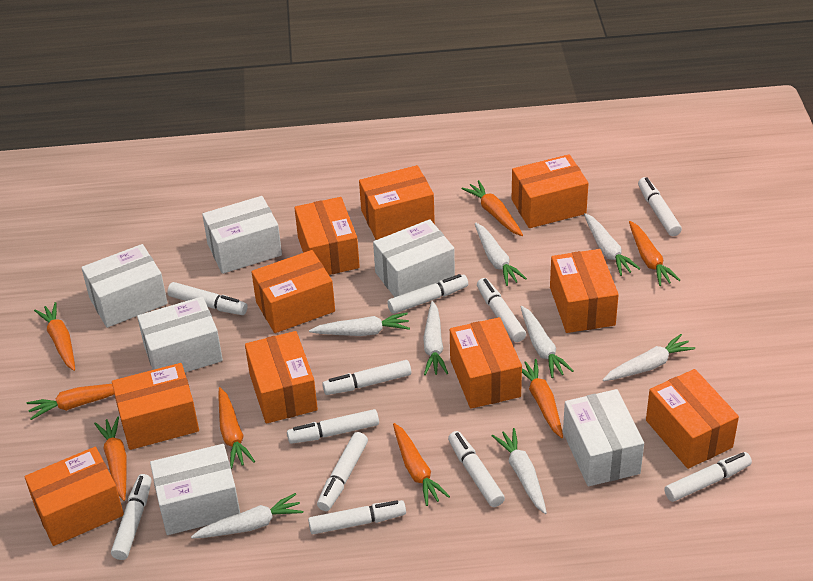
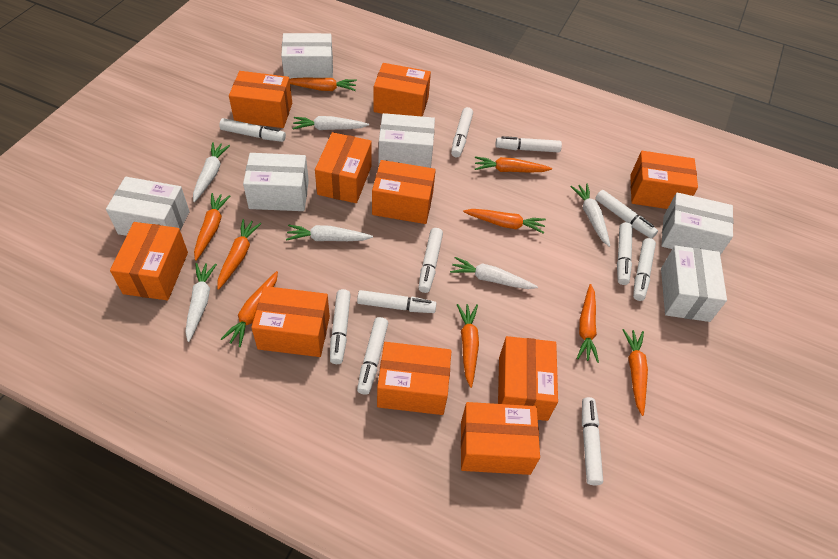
orange carrot: 8 -> 9
white carrot: 8 -> 6

